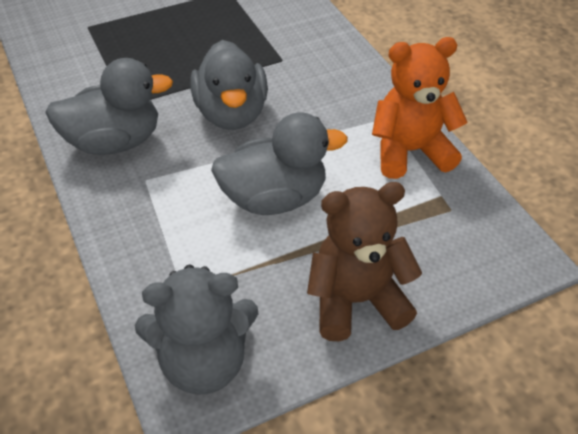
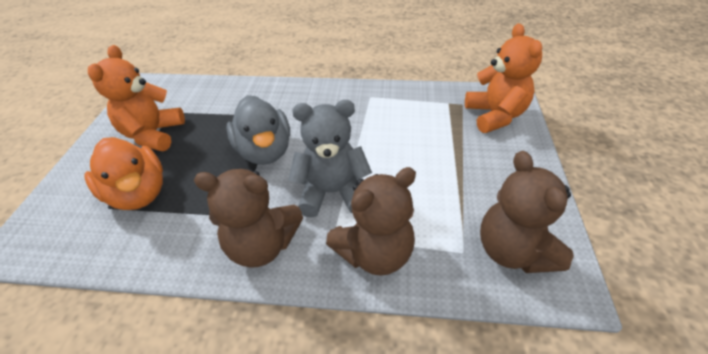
brown teddy bear: 1 -> 3
grey duck: 3 -> 1
orange duck: 0 -> 1
orange teddy bear: 1 -> 2

